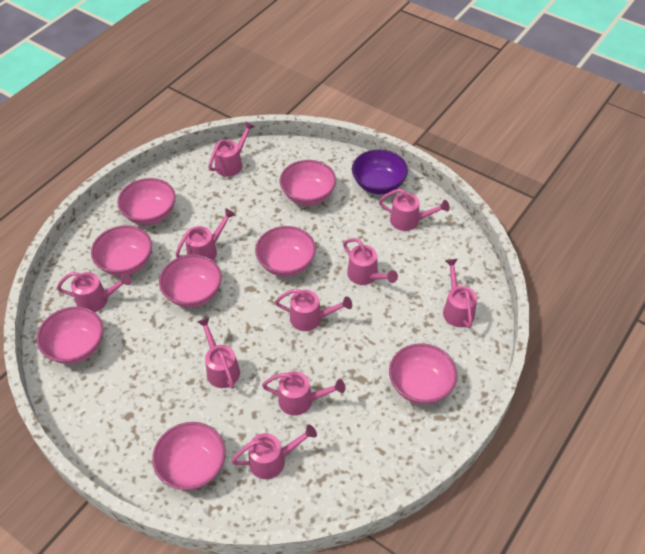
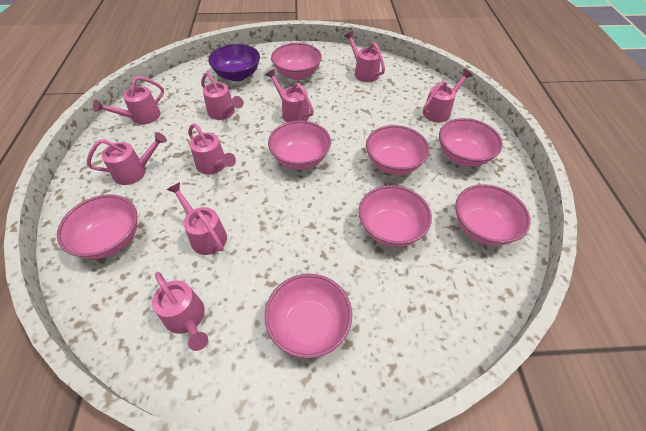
pink watering can: 10 -> 9

